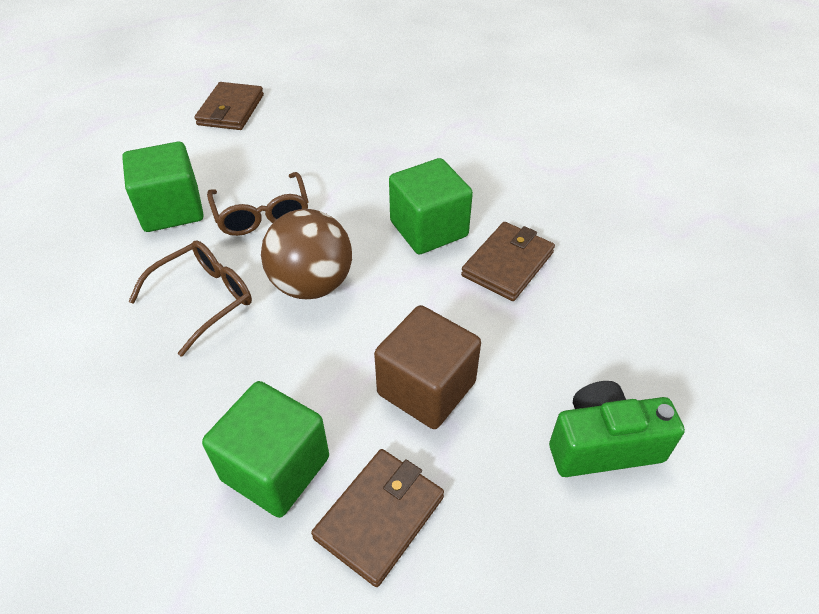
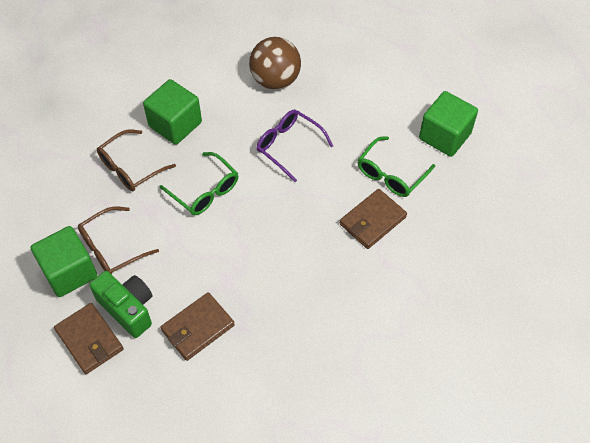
brown cube: 1 -> 0
green glasses: 0 -> 2
purple glasses: 0 -> 1

